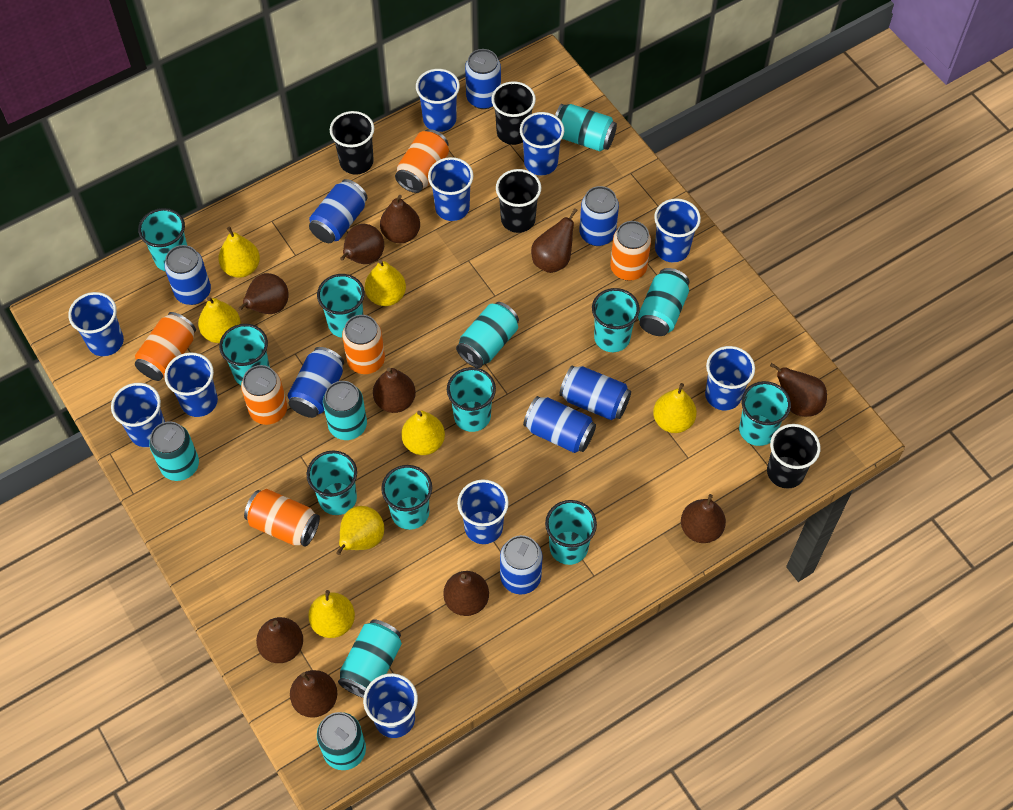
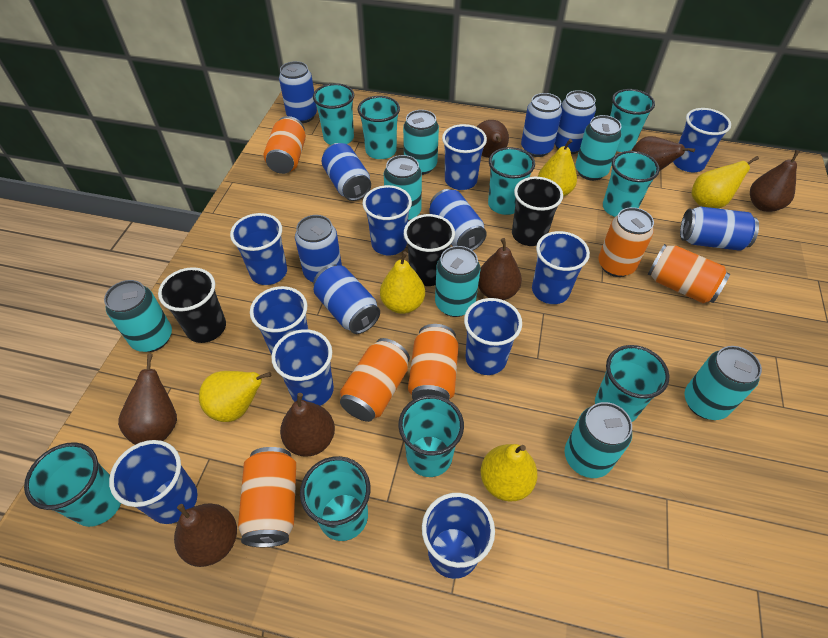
black cup: 4 -> 3
brown pear: 10 -> 7
yellow pear: 7 -> 5

